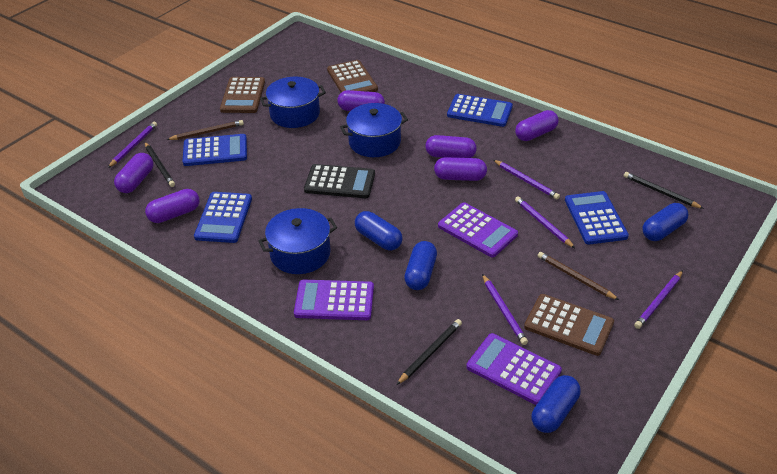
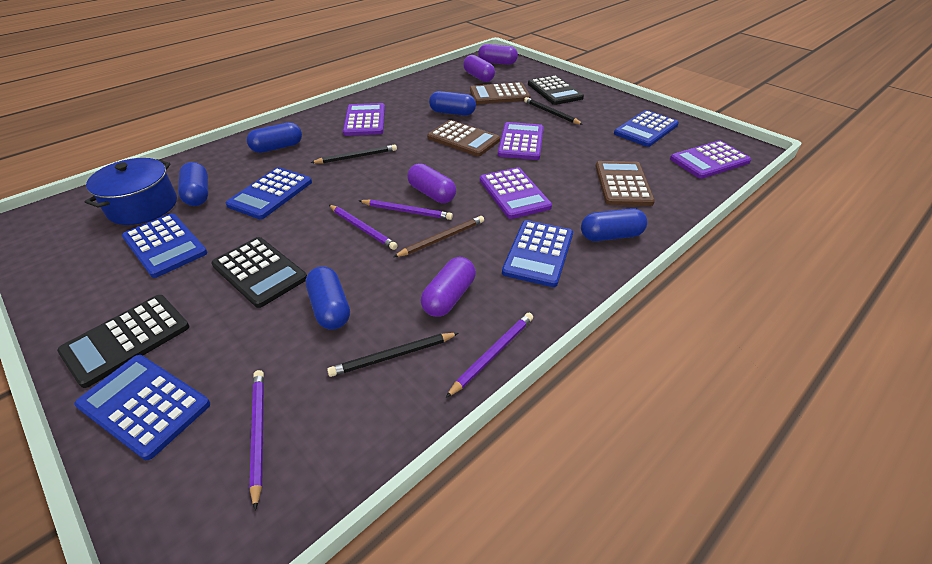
black calculator: 1 -> 3
blue calculator: 4 -> 5
blue capsule: 4 -> 5
blue pot: 3 -> 1
brown pencil: 2 -> 1
purple calculator: 3 -> 4
purple capsule: 6 -> 4
purple pencil: 5 -> 4

